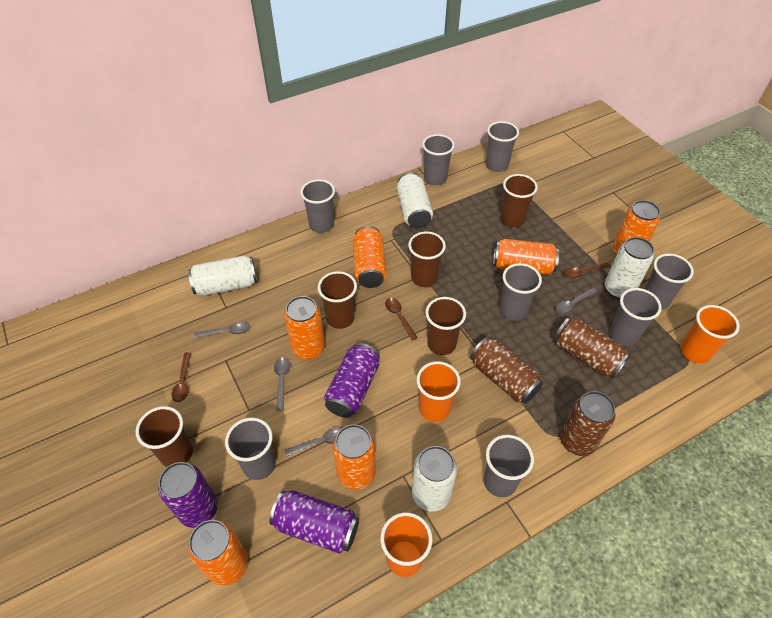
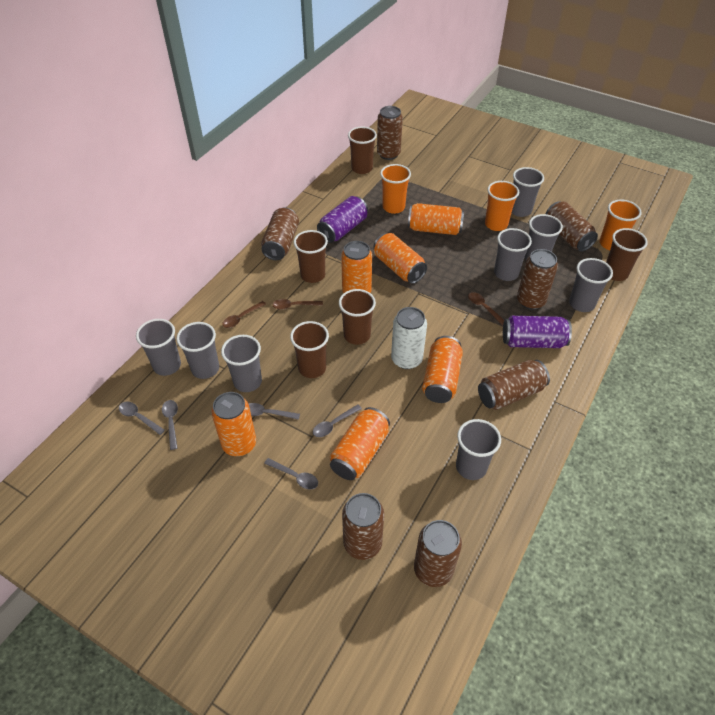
brown can: 3 -> 7
grey spoon: 4 -> 5
purple can: 3 -> 2
white can: 4 -> 1

